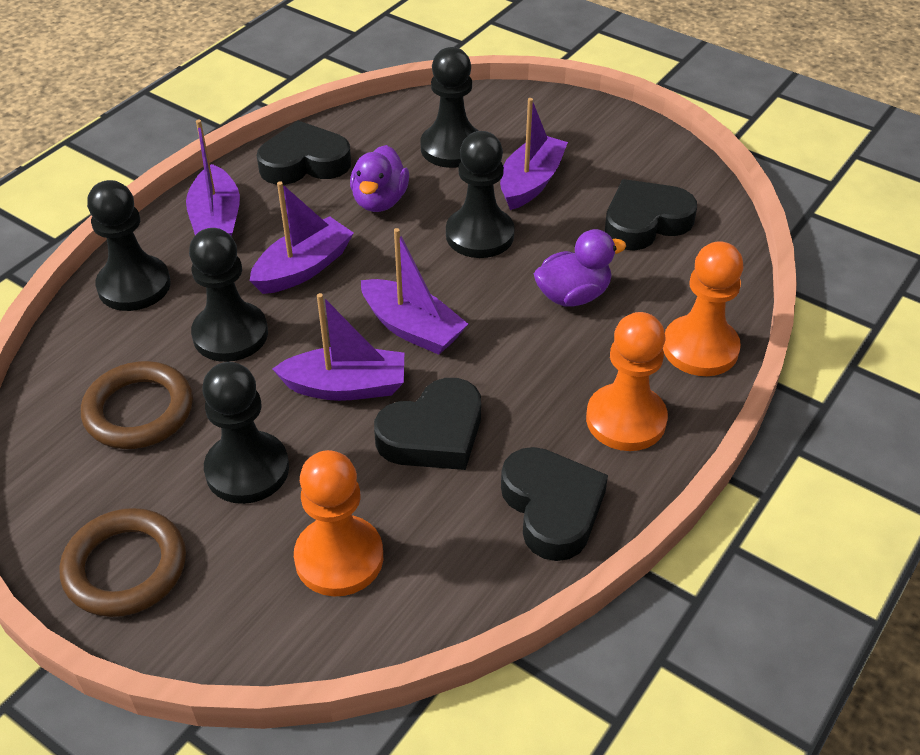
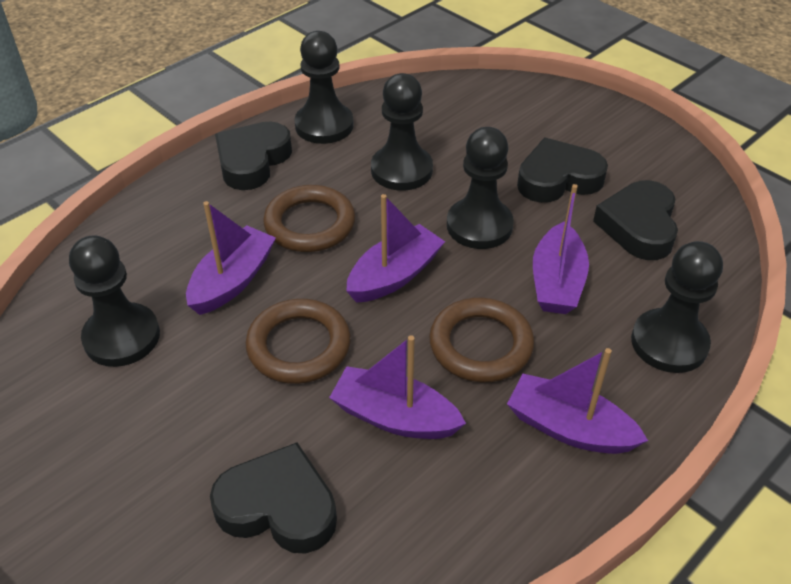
brown ring: 2 -> 3
orange pawn: 3 -> 0
purple duck: 2 -> 0

